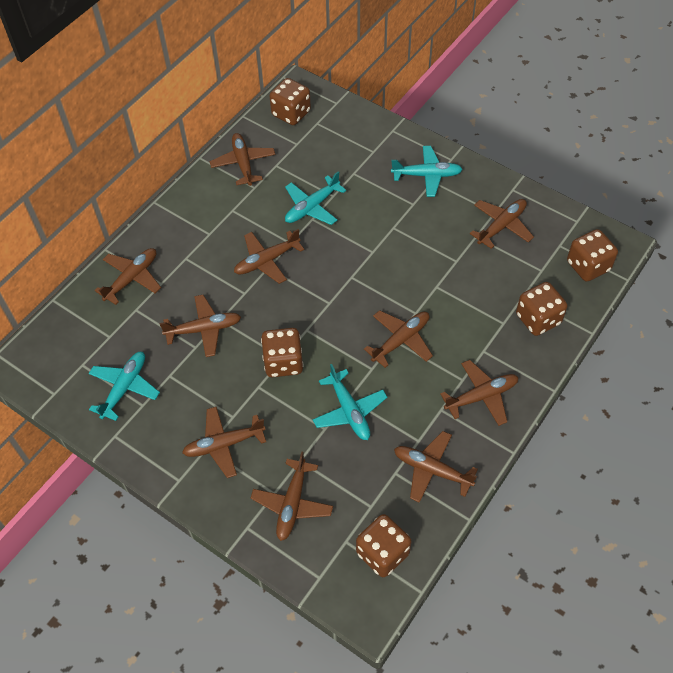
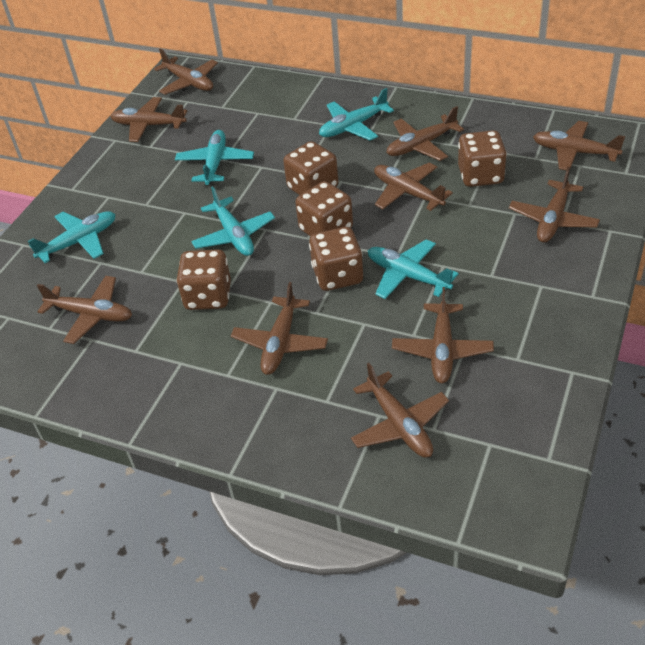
turquoise plane: 4 -> 5

